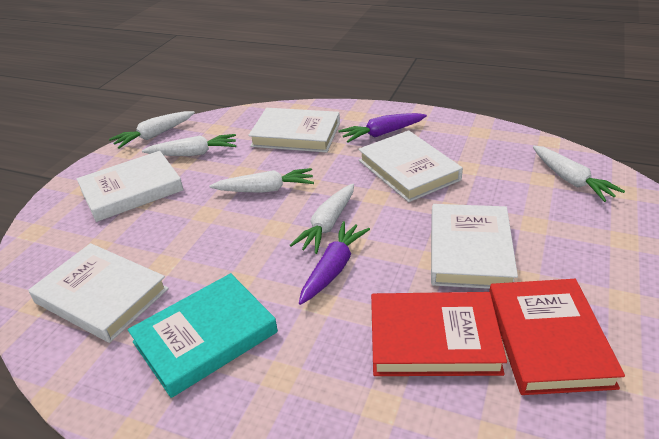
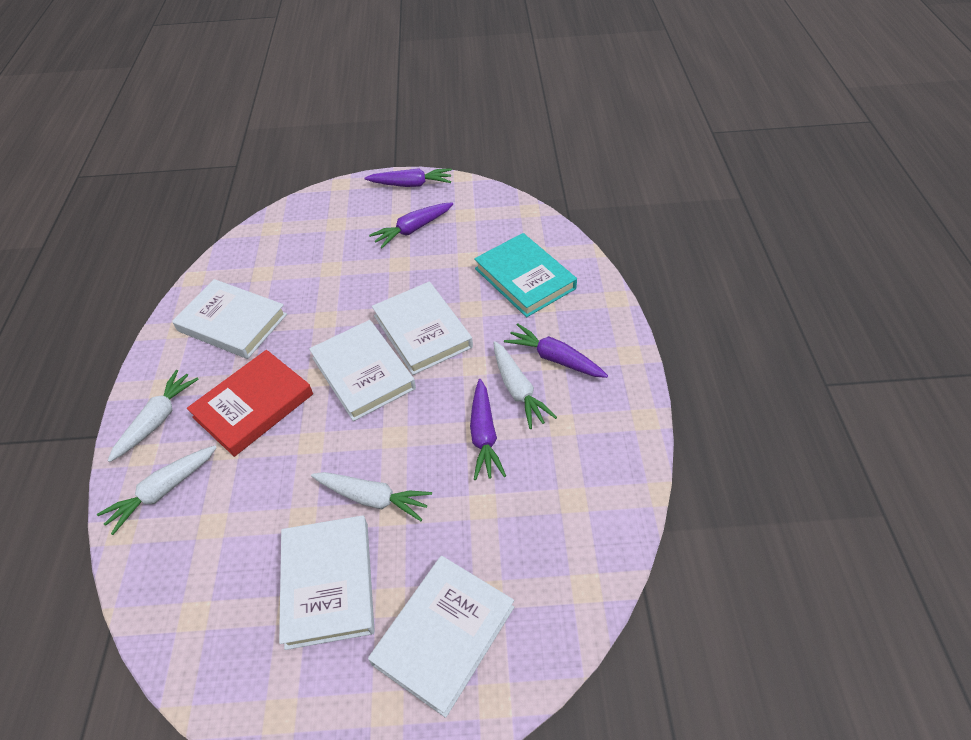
purple carrot: 2 -> 4
red book: 2 -> 1
white carrot: 5 -> 4

